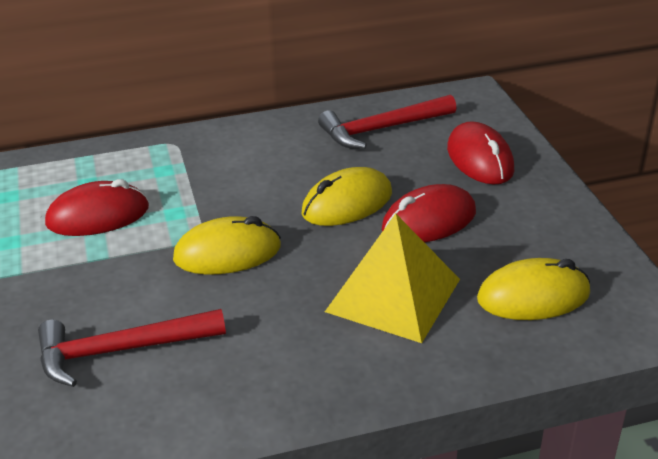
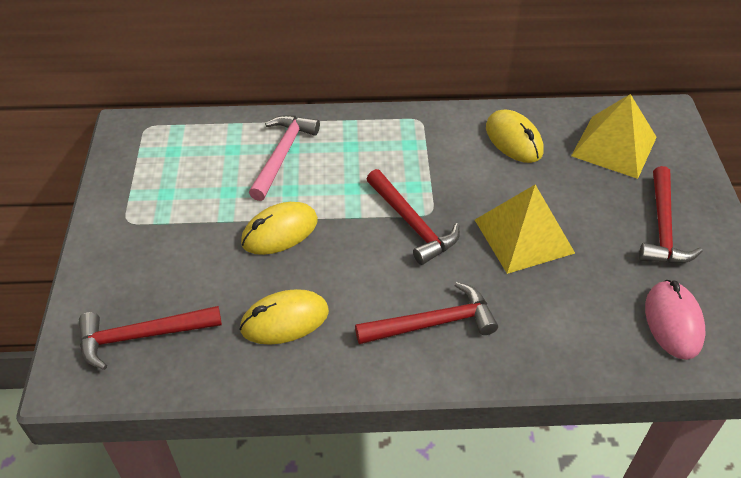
pink hammer: 0 -> 1
pink mouse: 0 -> 1
red hammer: 2 -> 4
red mouse: 3 -> 0
yellow pyramid: 1 -> 2

